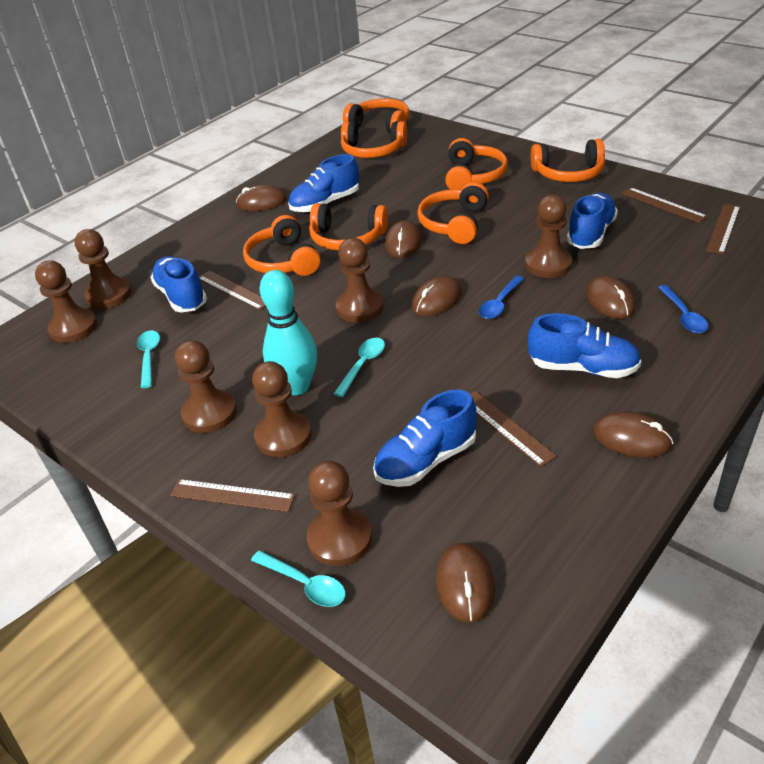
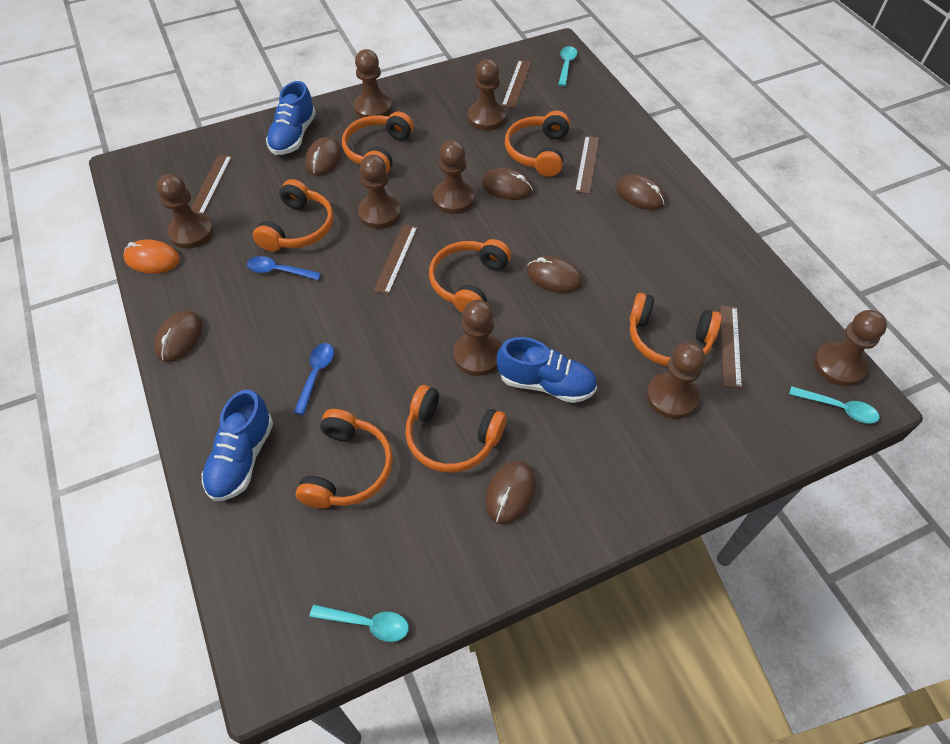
blue shoe: 5 -> 3
brown pawn: 7 -> 8
orange mouse: 0 -> 1
turquoise bowling pin: 1 -> 0

